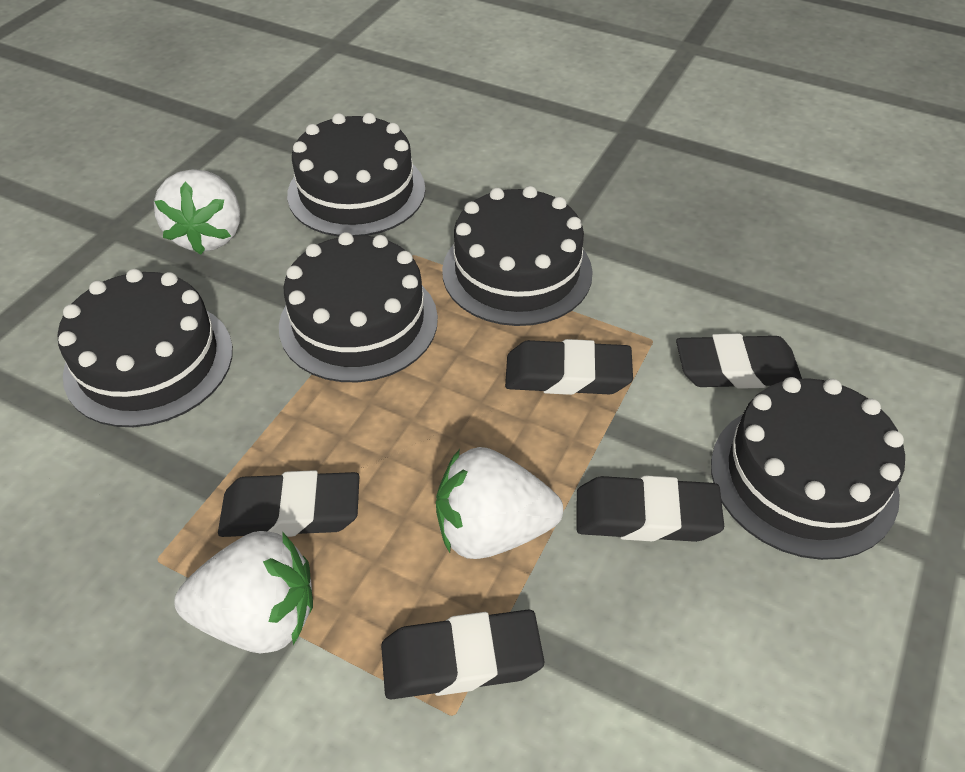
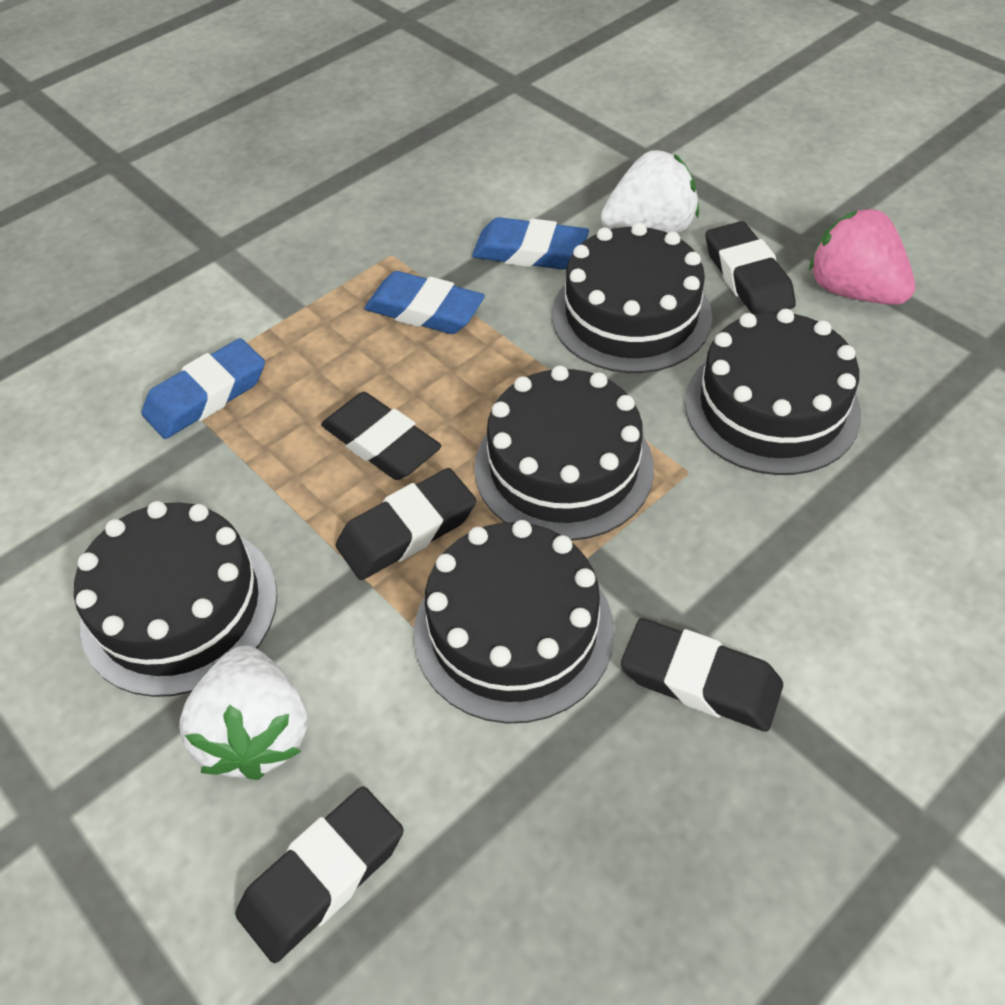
blue eraser: 0 -> 3
pink strawberry: 0 -> 1
white strawberry: 3 -> 2

